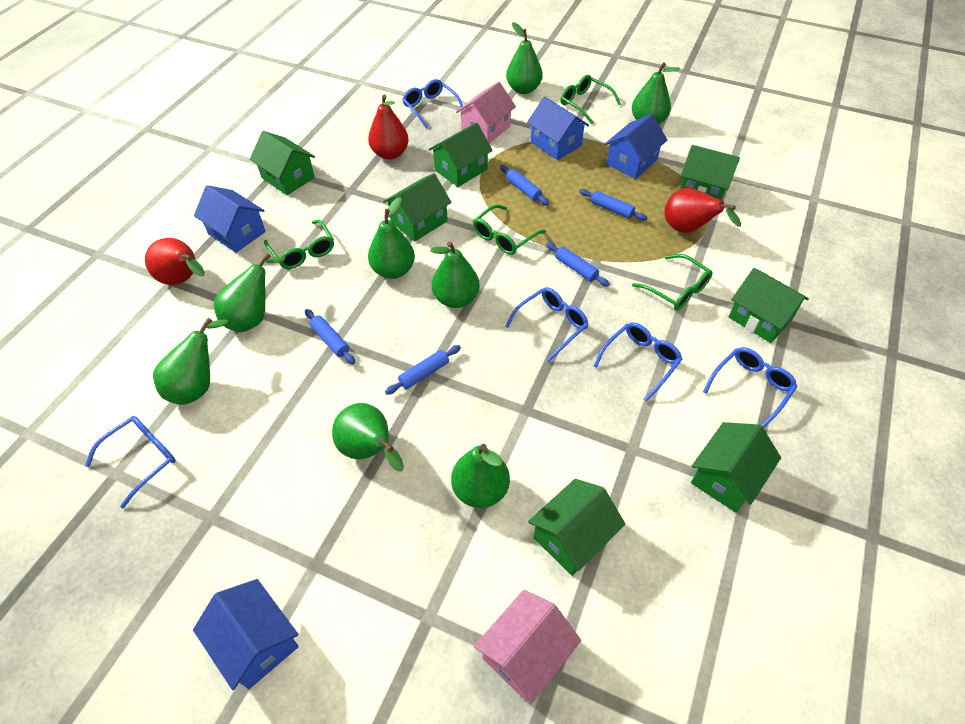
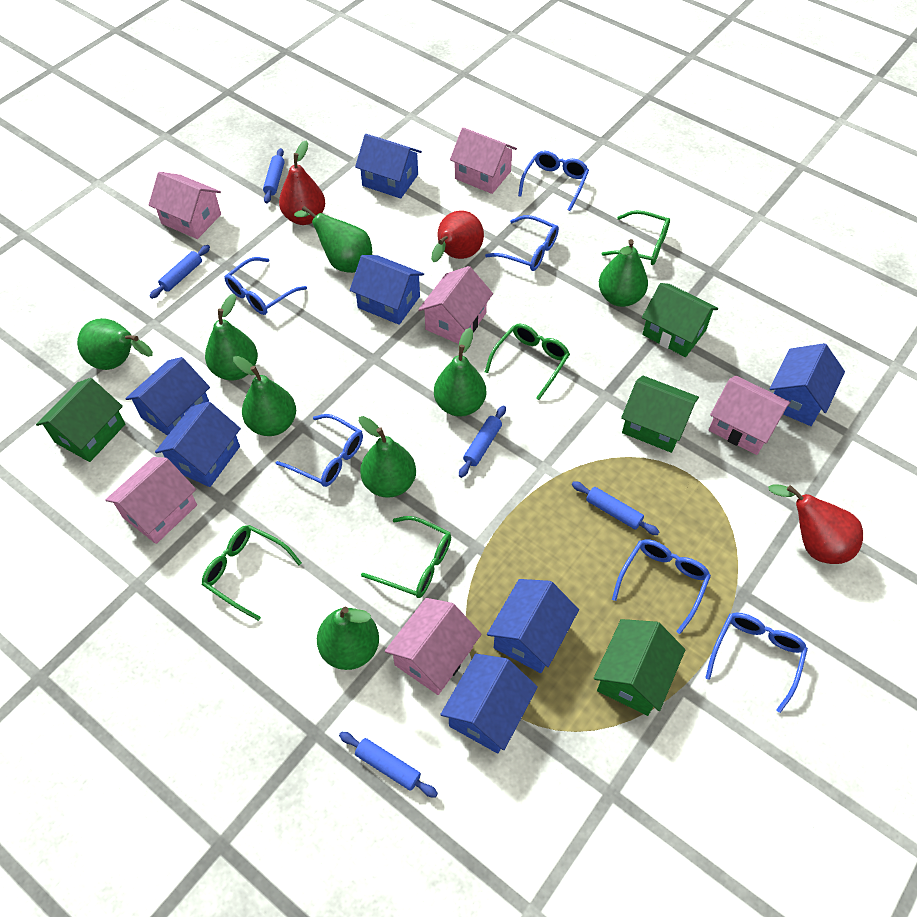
blue glasses: 5 -> 6
blue house: 4 -> 7
green house: 7 -> 4
pink house: 2 -> 6

